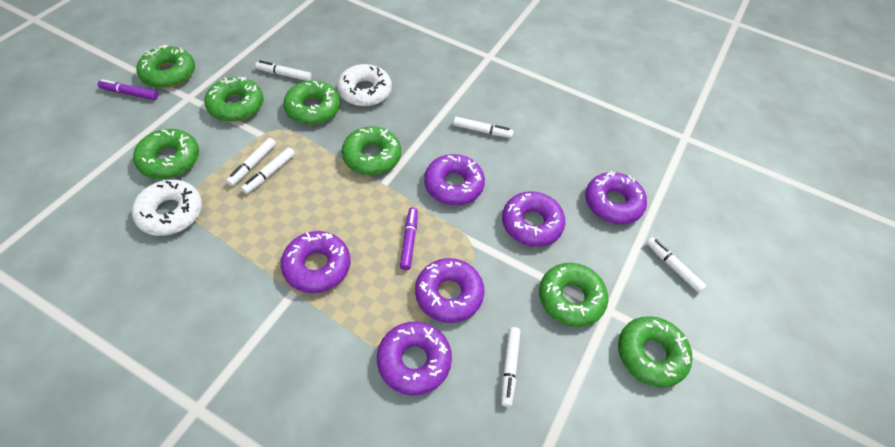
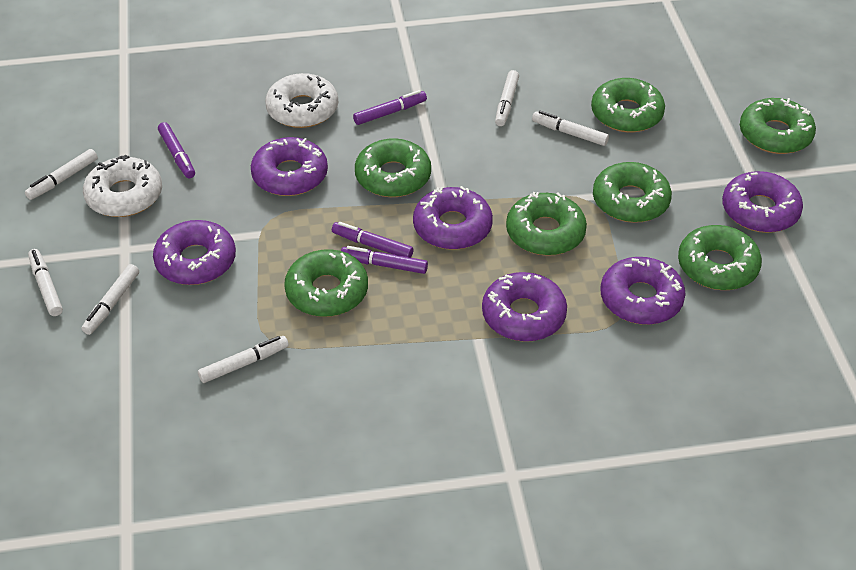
purple marker: 2 -> 4

